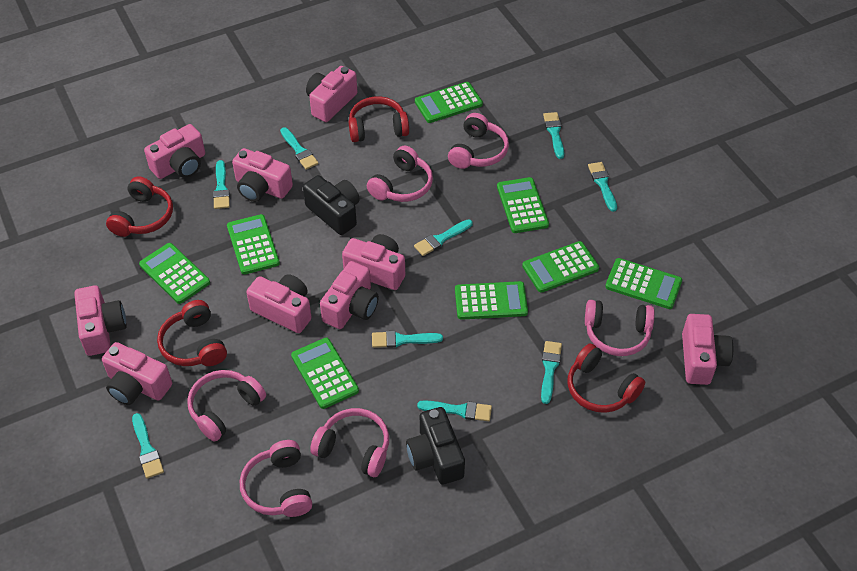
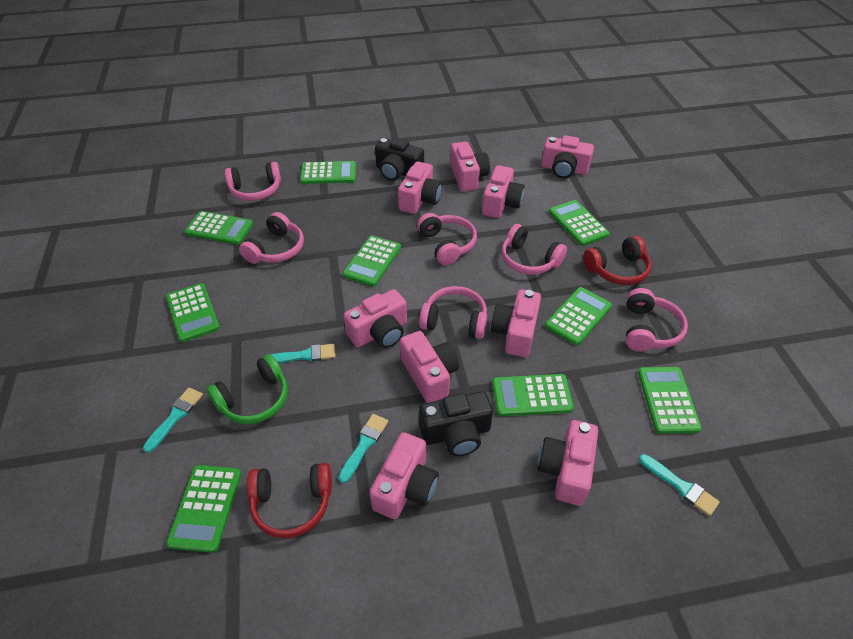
green calculator: 8 -> 9
green headphones: 0 -> 1
red headphones: 4 -> 2
turquoise brush: 9 -> 4

